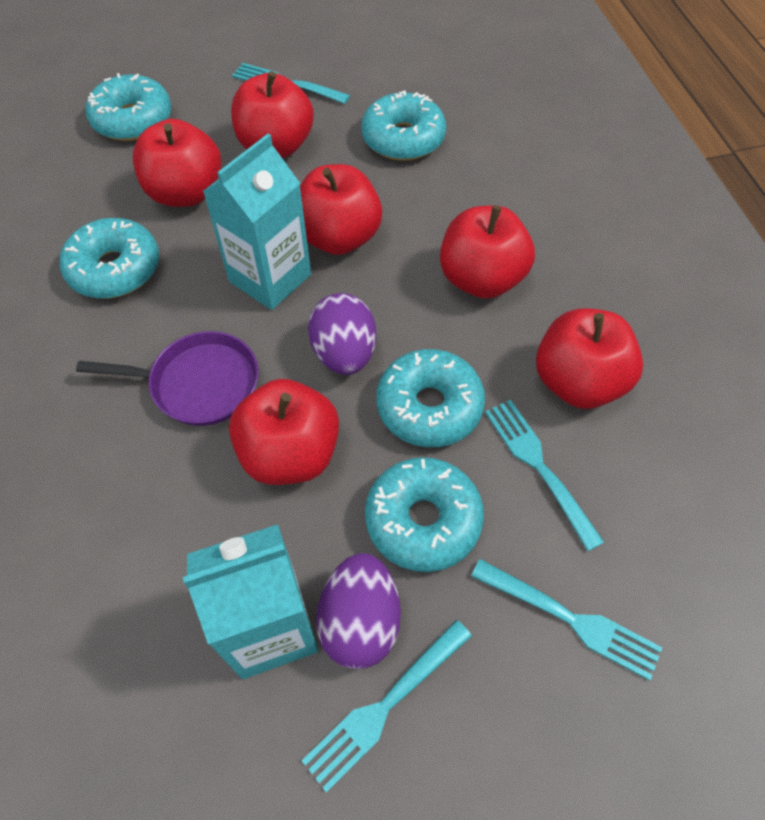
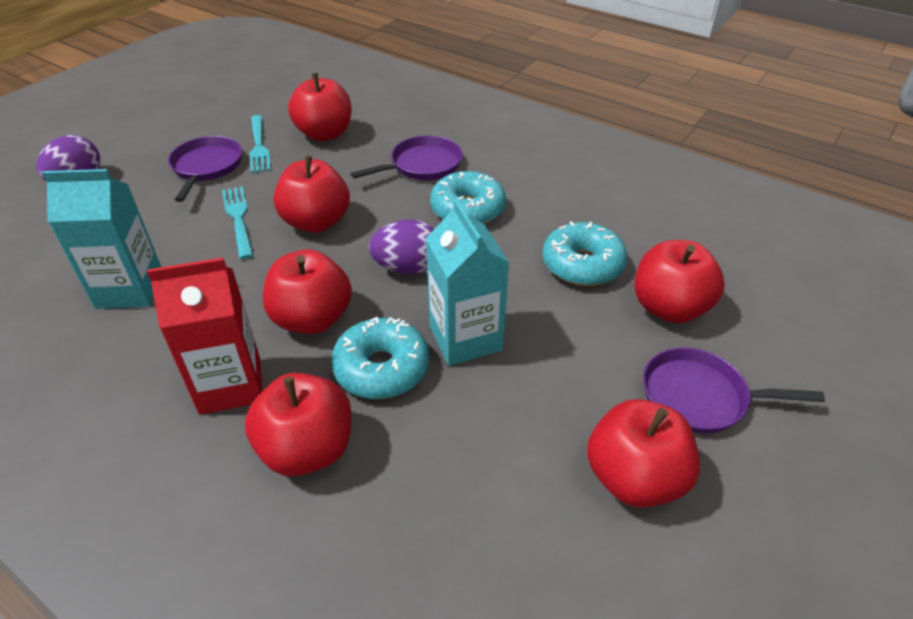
purple pan: 1 -> 3
red carton: 0 -> 1
turquoise donut: 5 -> 3
turquoise fork: 4 -> 2

